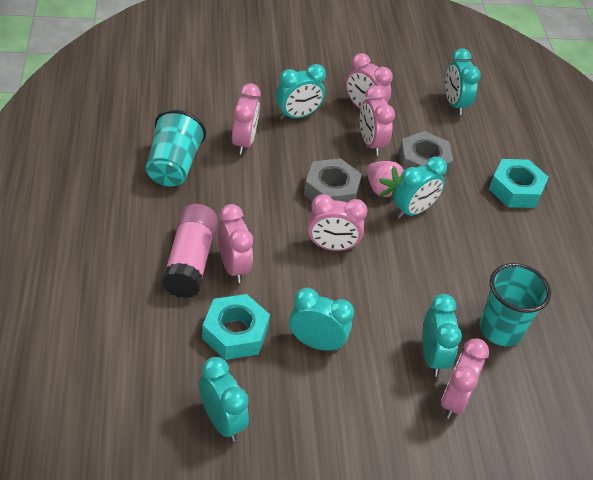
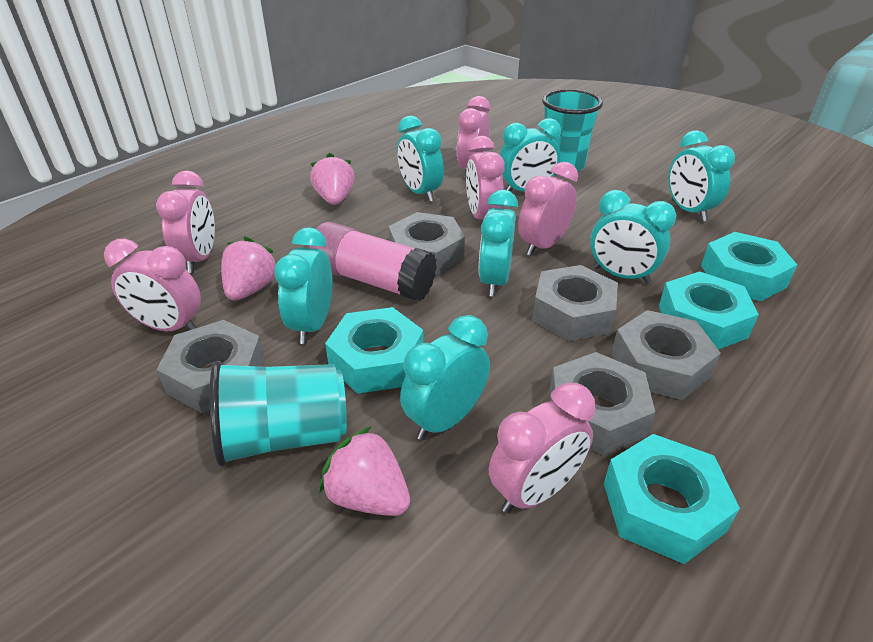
grey nut: 2 -> 5
pink strawberry: 1 -> 3
turquoise clock: 6 -> 7
turquoise nut: 2 -> 4

